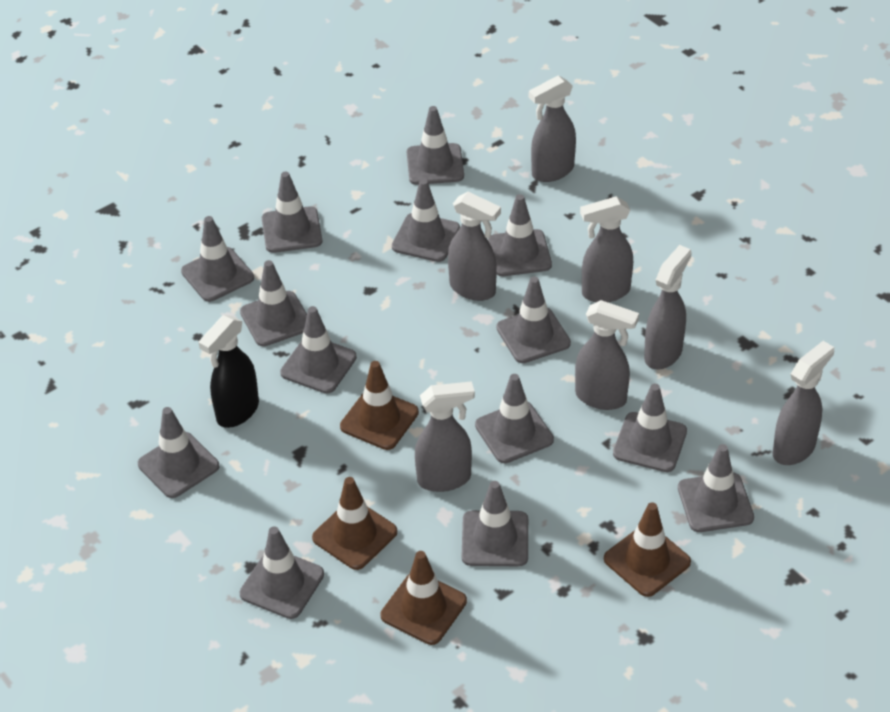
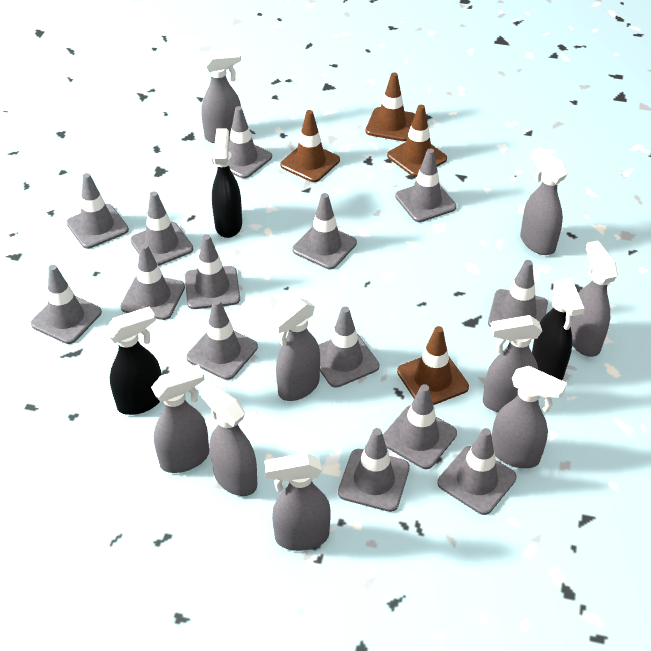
black spray bottle: 1 -> 3
grey spray bottle: 7 -> 9

